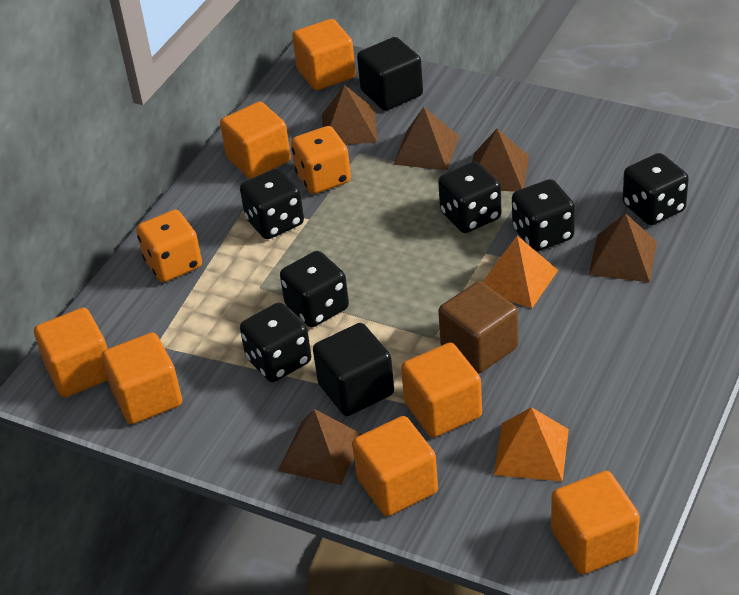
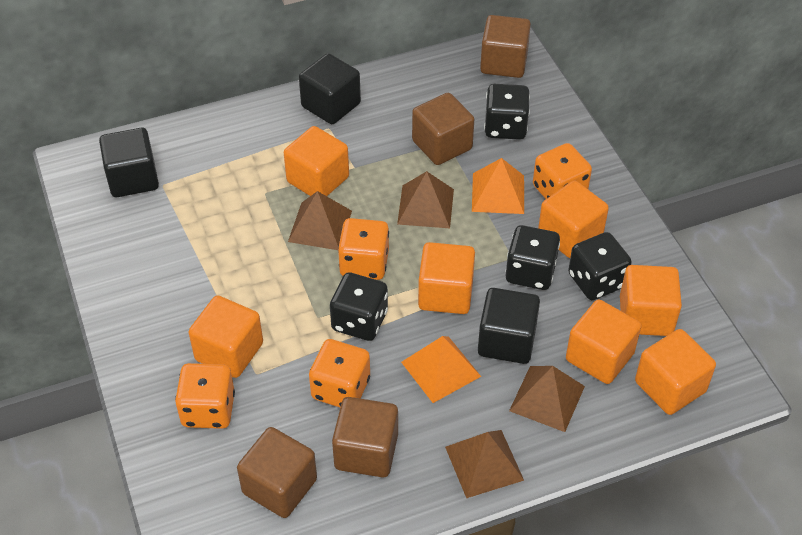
black cube: 2 -> 3
black dice: 6 -> 4
brown cube: 1 -> 4
brown pyramid: 5 -> 4
orange dice: 2 -> 4

